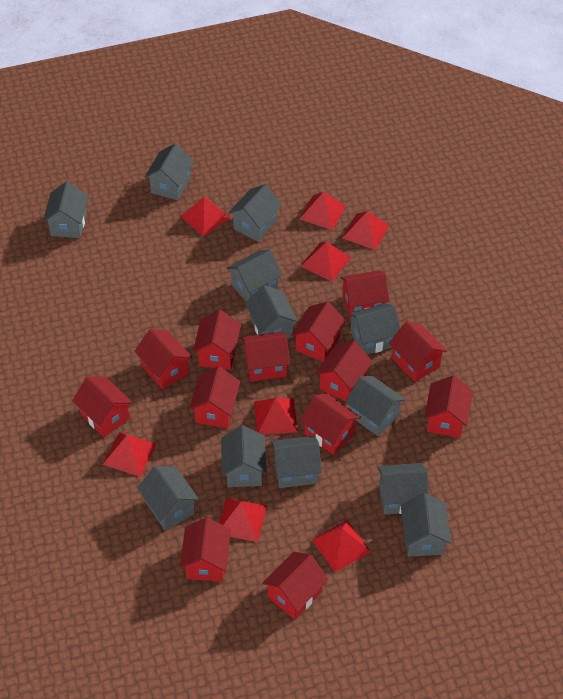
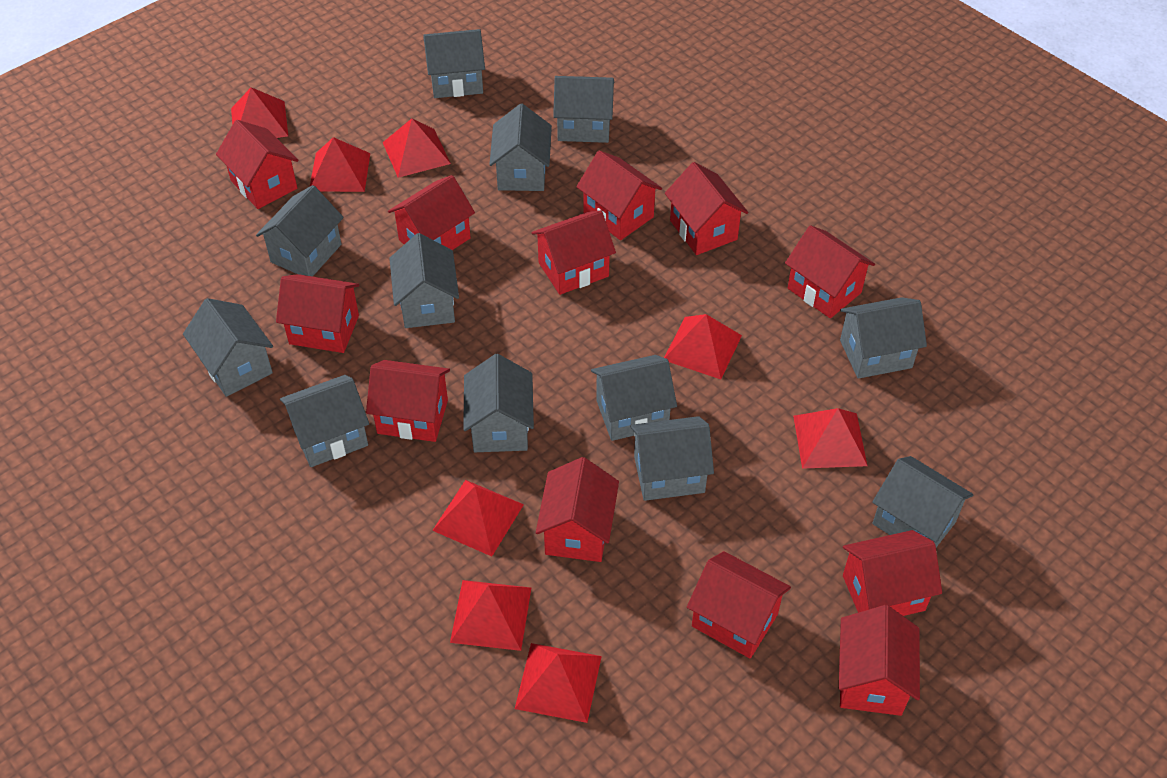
red house: 13 -> 12

